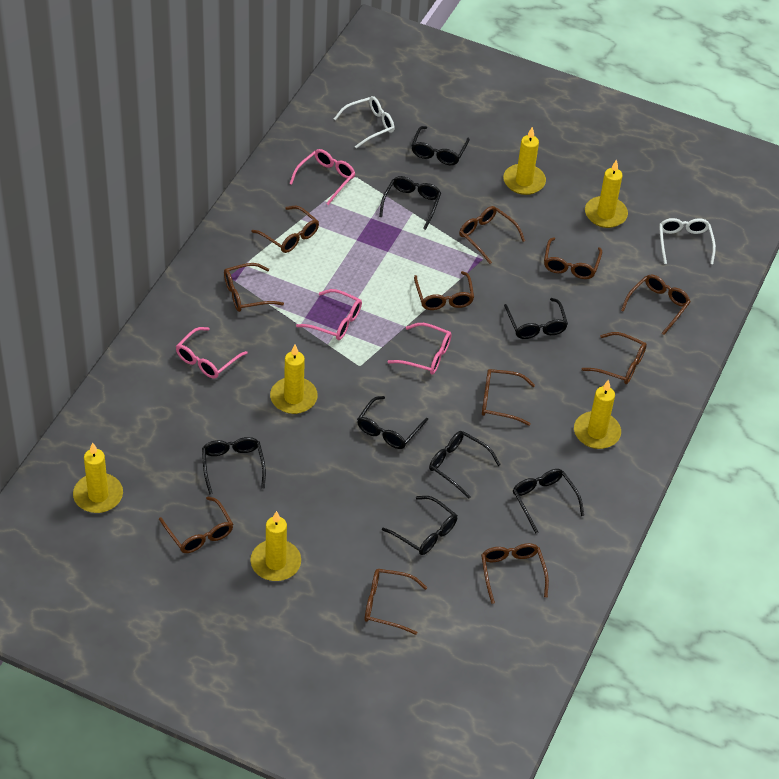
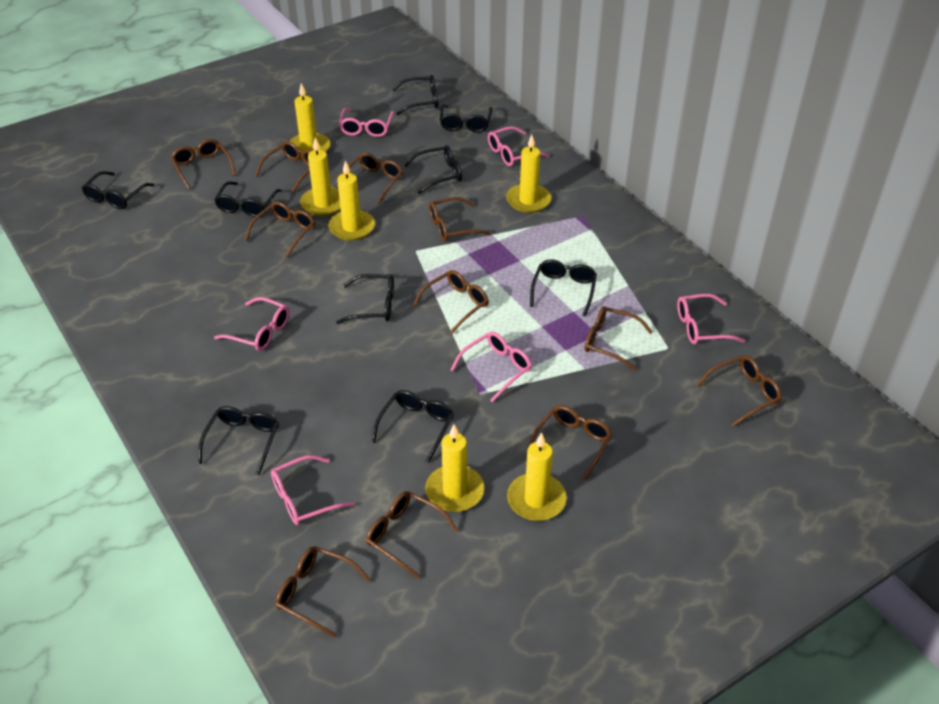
black glasses: 8 -> 9
pink glasses: 4 -> 6
white glasses: 2 -> 0

